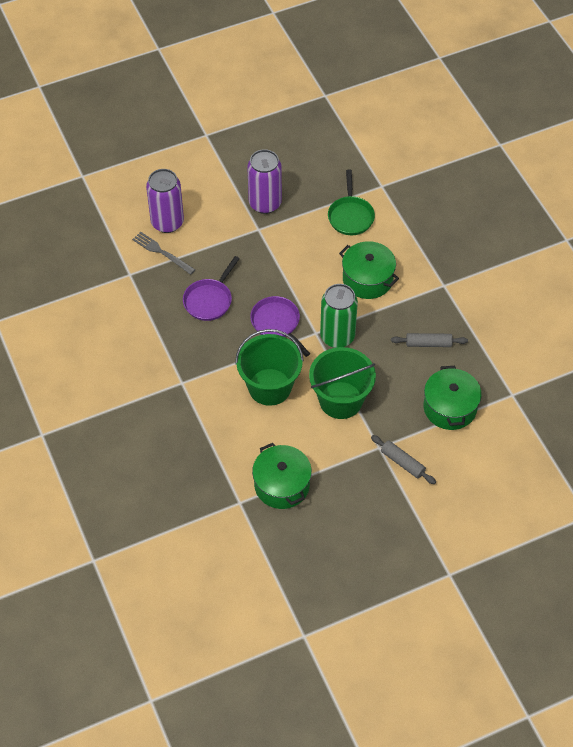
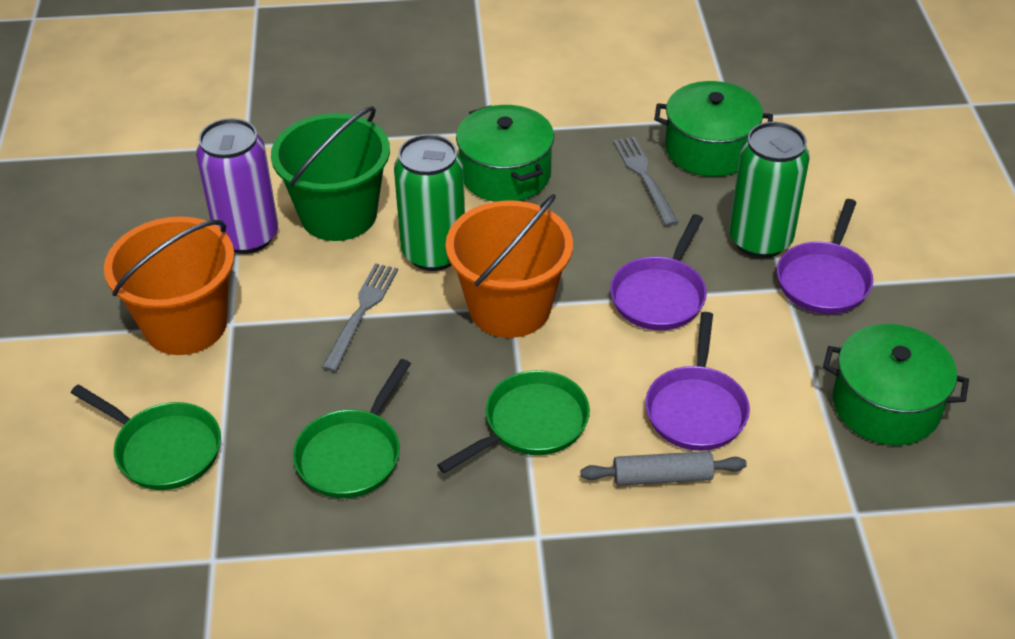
green bucket: 2 -> 1
green can: 1 -> 2
green pan: 1 -> 3
grey fork: 1 -> 2
grey rolling pin: 2 -> 1
orange bucket: 0 -> 2
purple can: 2 -> 1
purple pan: 2 -> 3

